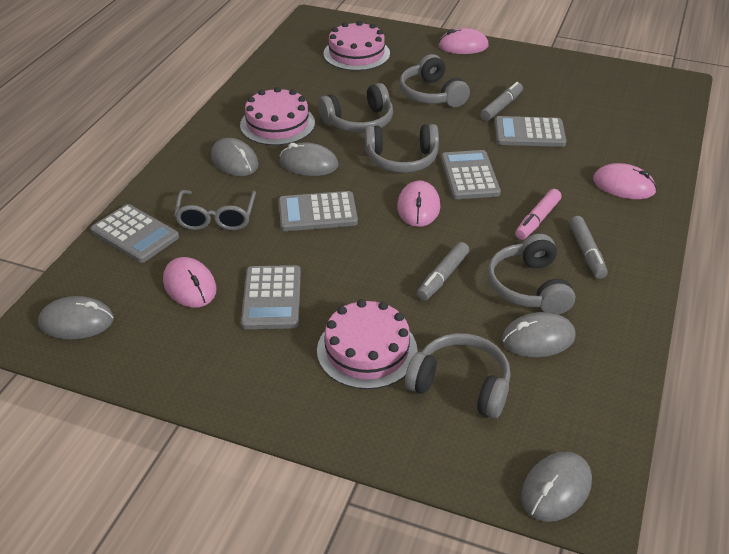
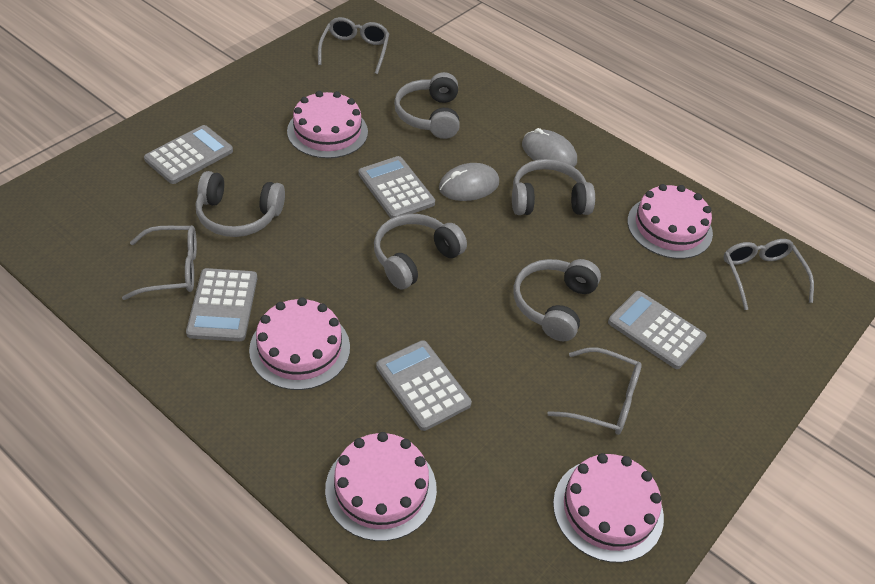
grey glasses: 1 -> 4
grey marker: 3 -> 0
grey mouse: 5 -> 2
pink cake: 3 -> 5
pink marker: 1 -> 0
pink mouse: 4 -> 0

